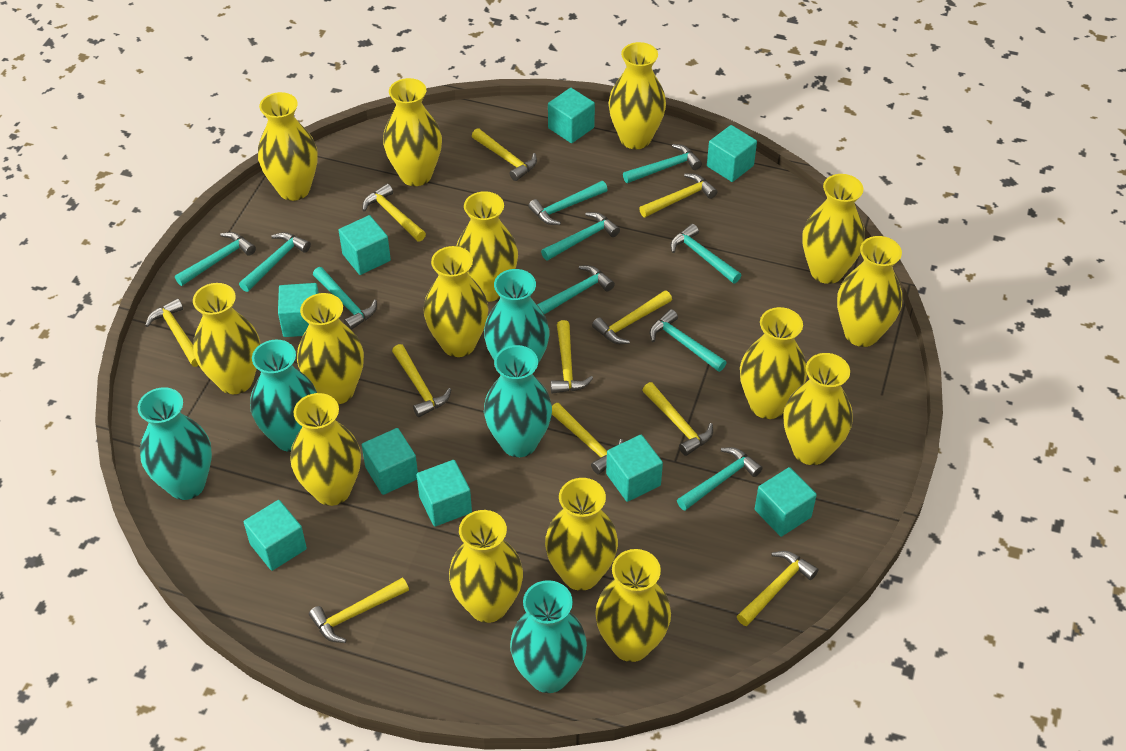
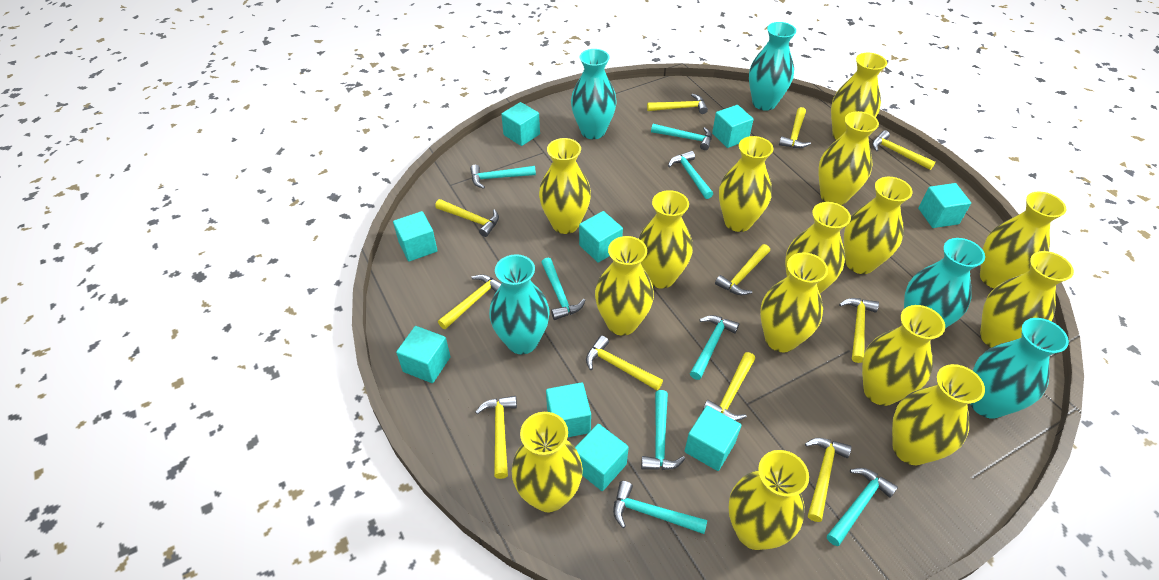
turquoise hammer: 10 -> 8

